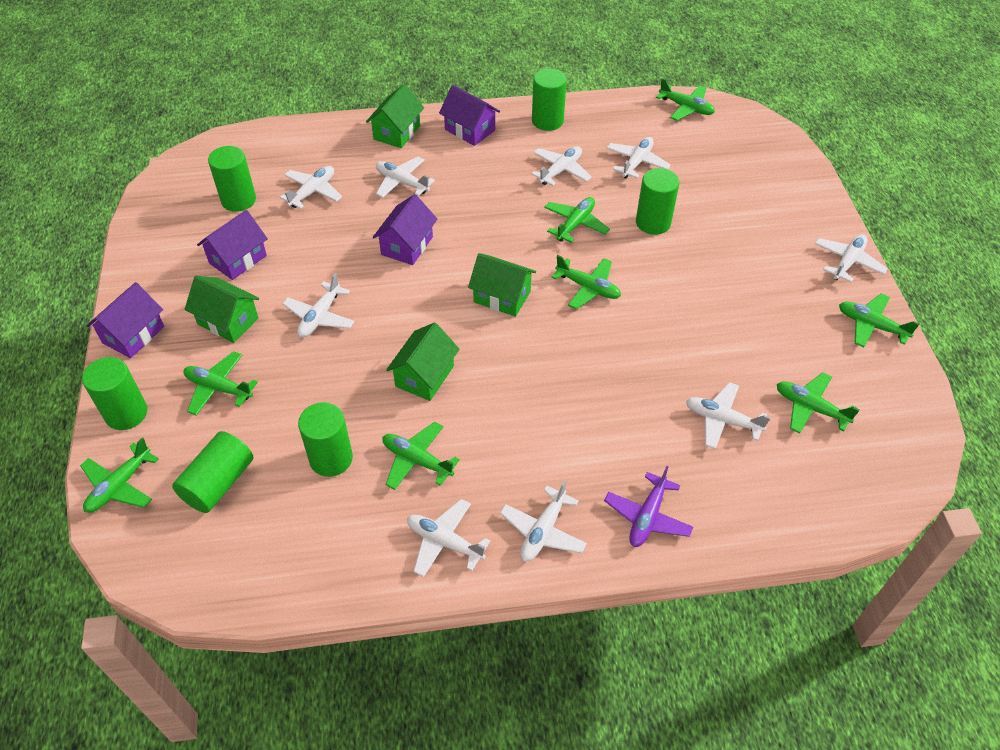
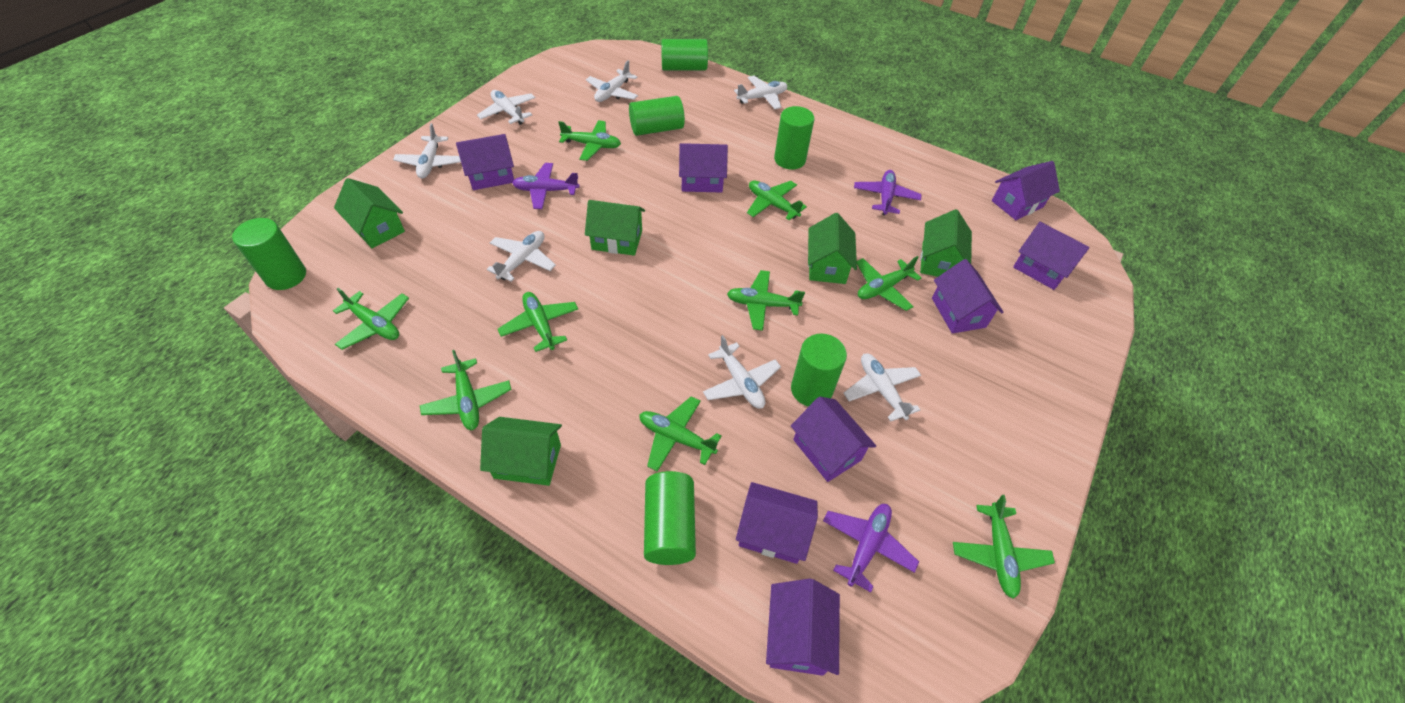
green house: 4 -> 5
green plane: 8 -> 9
purple house: 4 -> 8
purple plane: 1 -> 3
white plane: 9 -> 7

